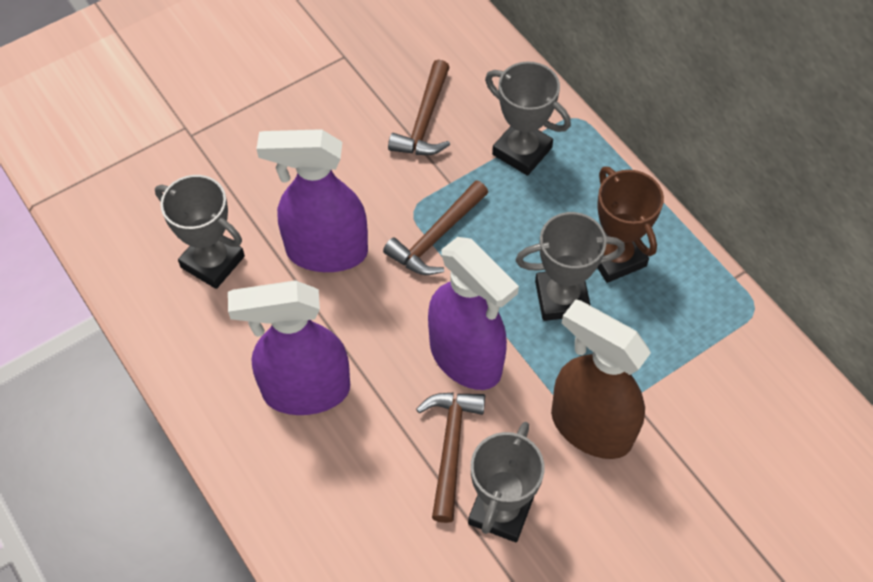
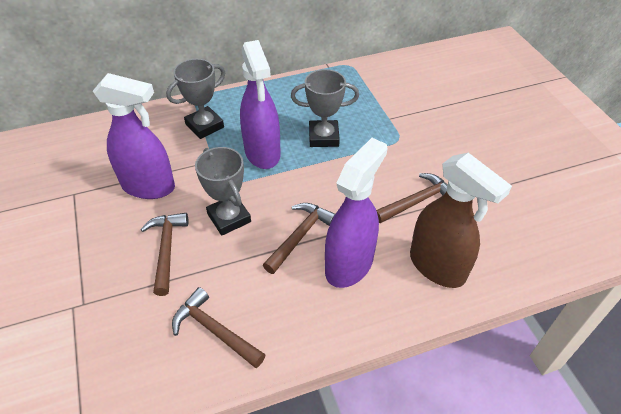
brown hammer: 3 -> 4
brown trophy: 1 -> 0
grey trophy: 4 -> 3

